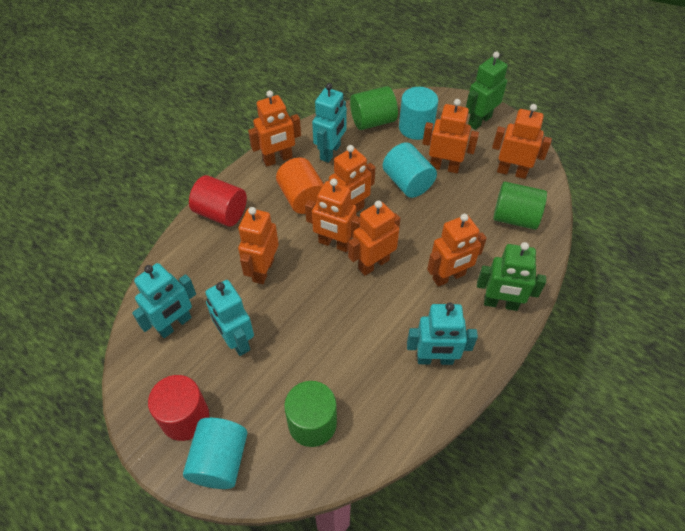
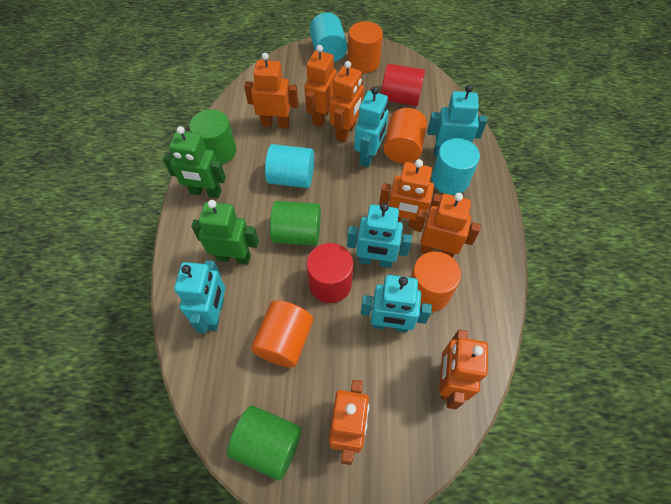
orange cylinder: 1 -> 4
orange robot: 8 -> 7
turquoise robot: 4 -> 5

